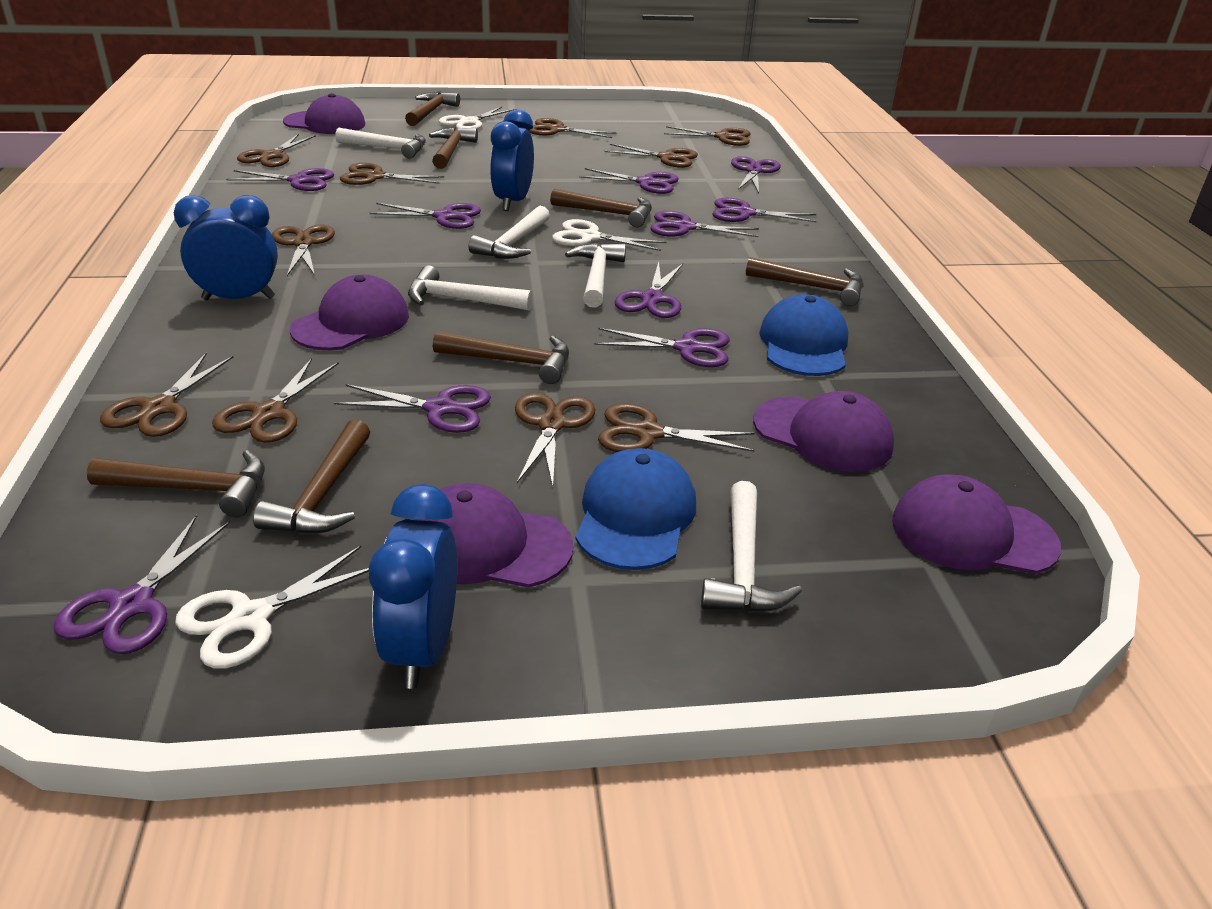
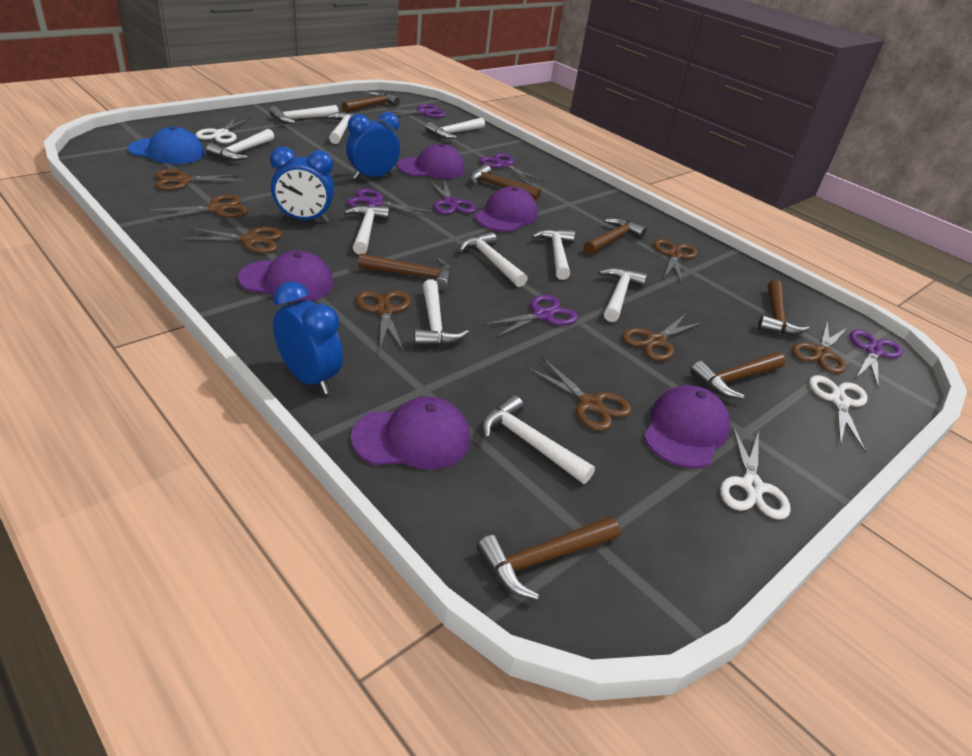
blue cap: 2 -> 1
brown scissors: 10 -> 8
purple scissors: 10 -> 6
white hammer: 5 -> 10

